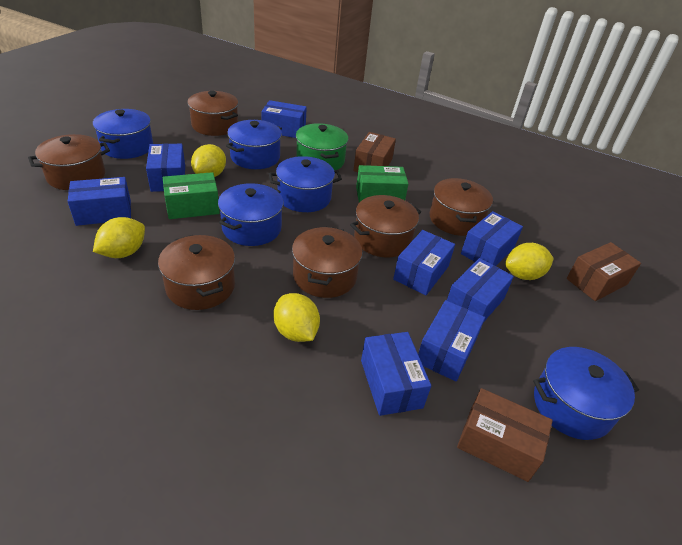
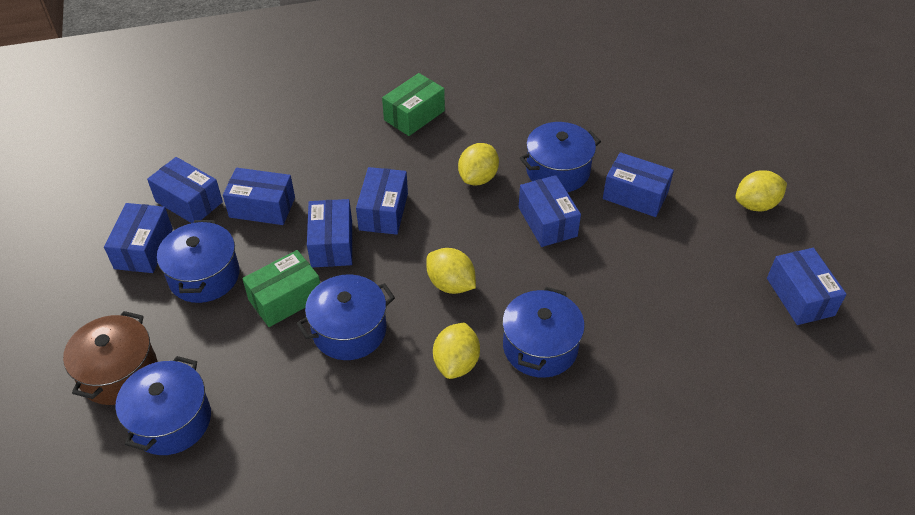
brown box: 3 -> 0
brown pot: 6 -> 1
green pot: 1 -> 0

